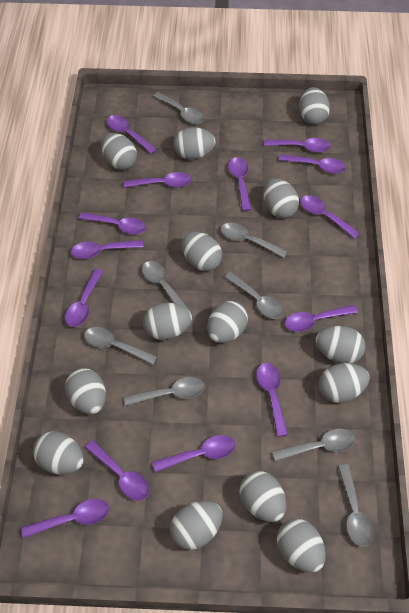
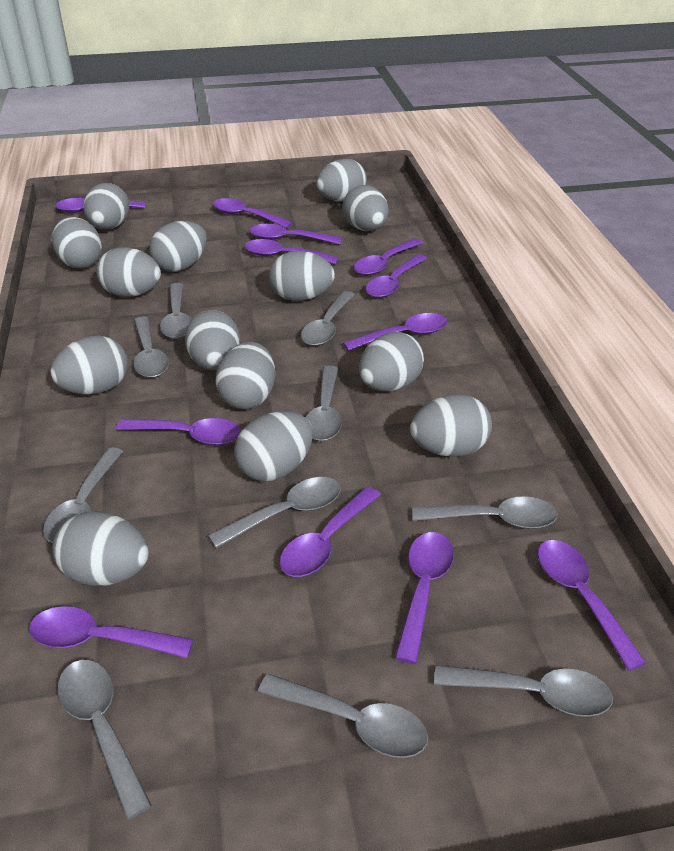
grey spoon: 8 -> 10
purple spoon: 14 -> 12

